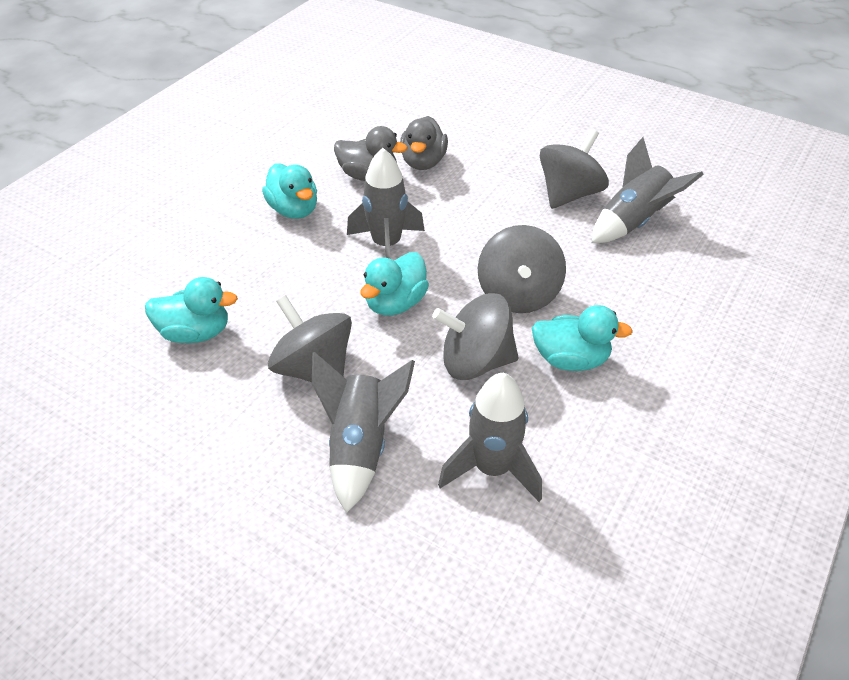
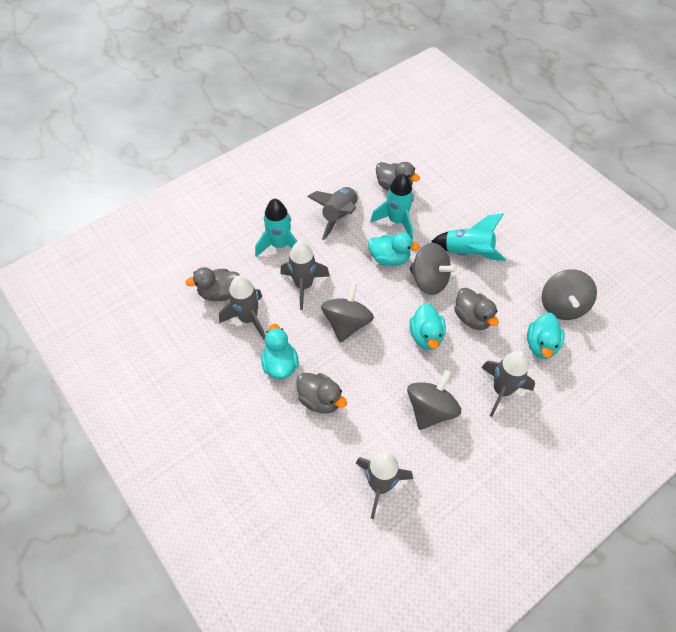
grey duck: 2 -> 4
grey rocket: 4 -> 5
turquoise rocket: 0 -> 3

